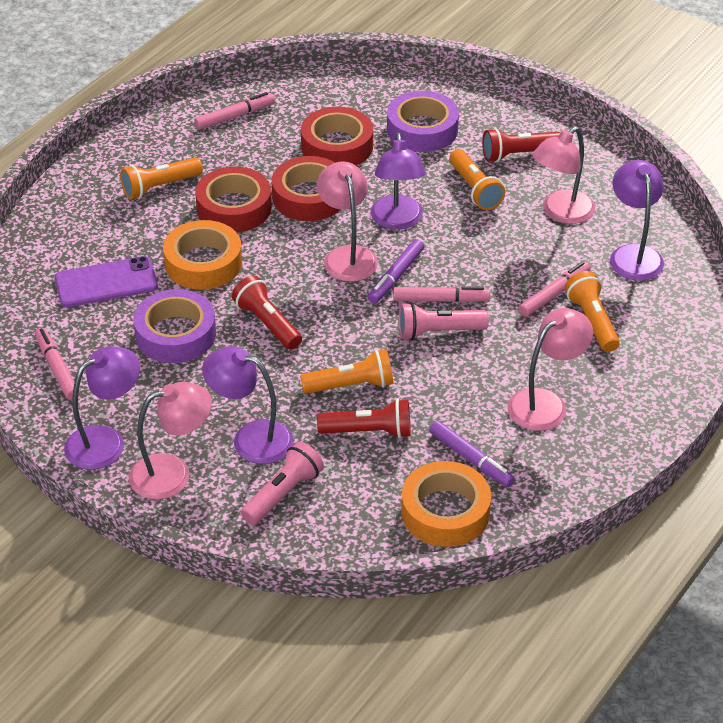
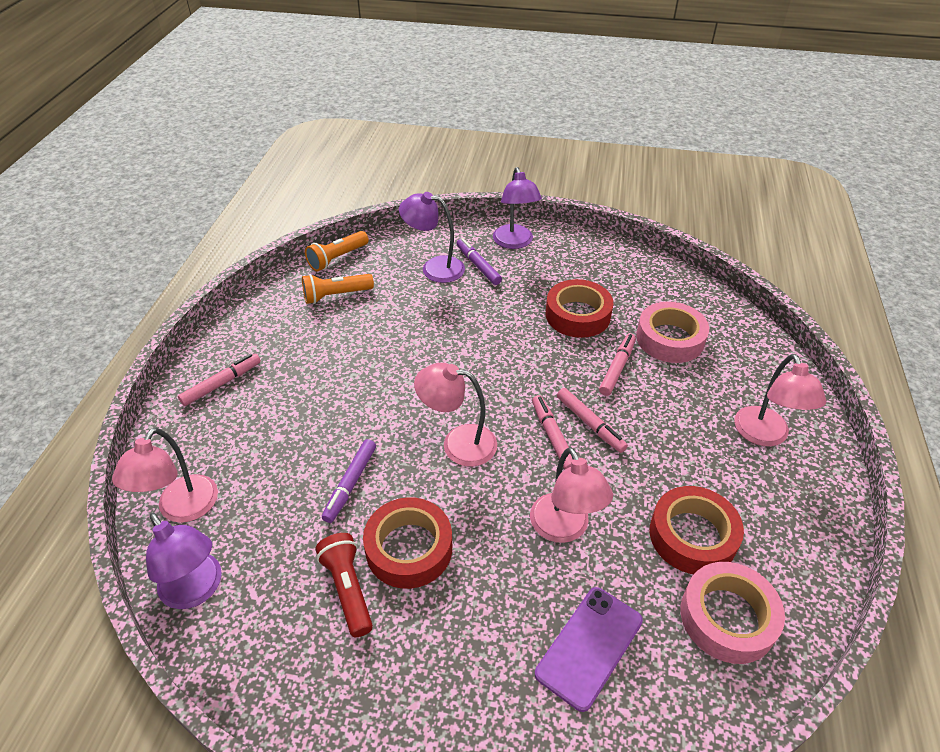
orange flashlight: 4 -> 2
orange tape: 2 -> 0
pink flashlight: 2 -> 0
pink tape: 0 -> 2
purple lamp: 4 -> 3
purple tape: 2 -> 0
red flashlight: 3 -> 1

